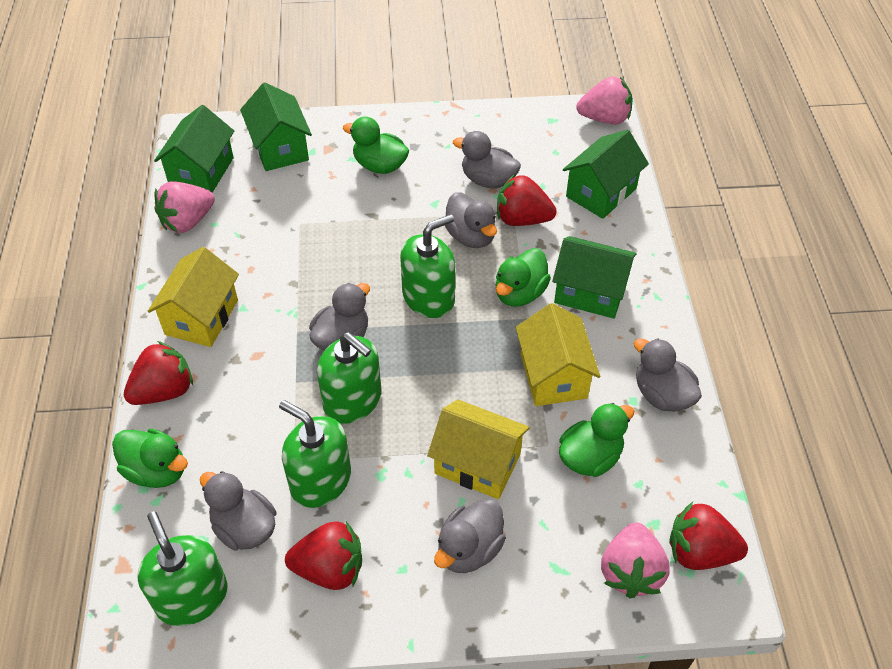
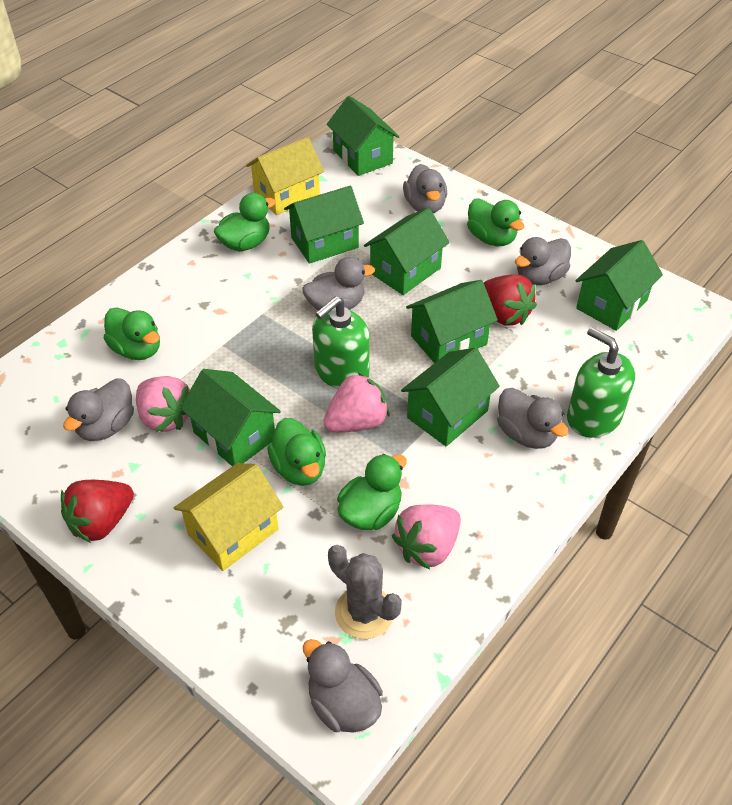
green duck: 4 -> 5
green house: 4 -> 7
green soap dispenser: 4 -> 2
grey cactus: 0 -> 1
red strawberry: 4 -> 2
yellow house: 3 -> 2

